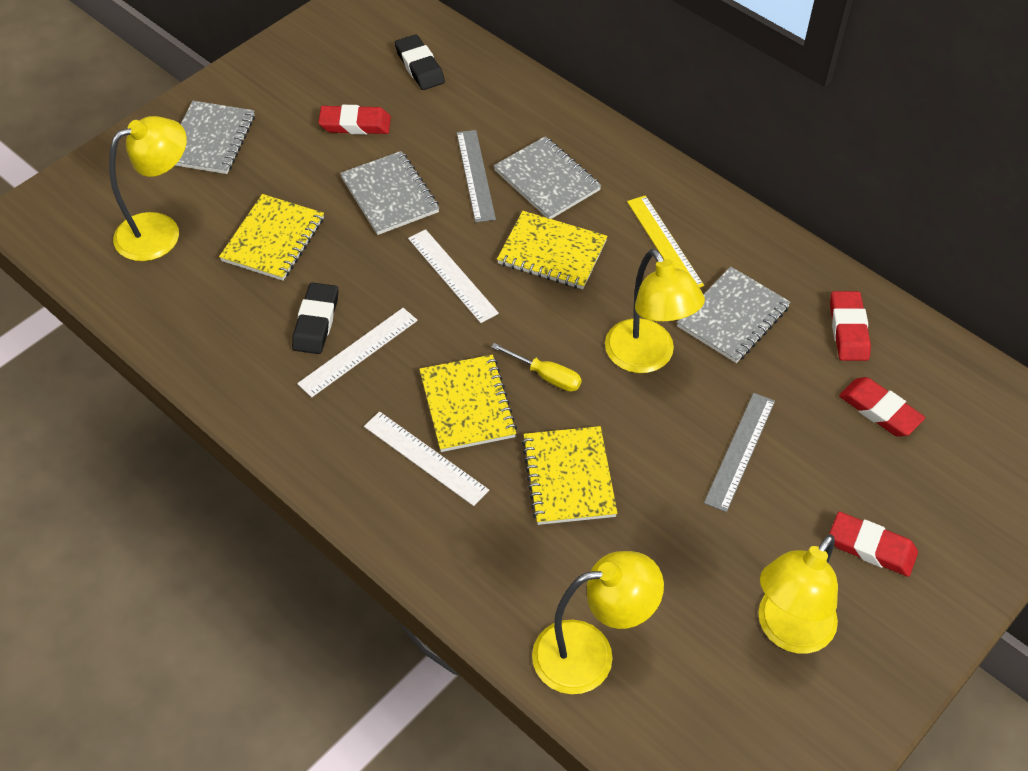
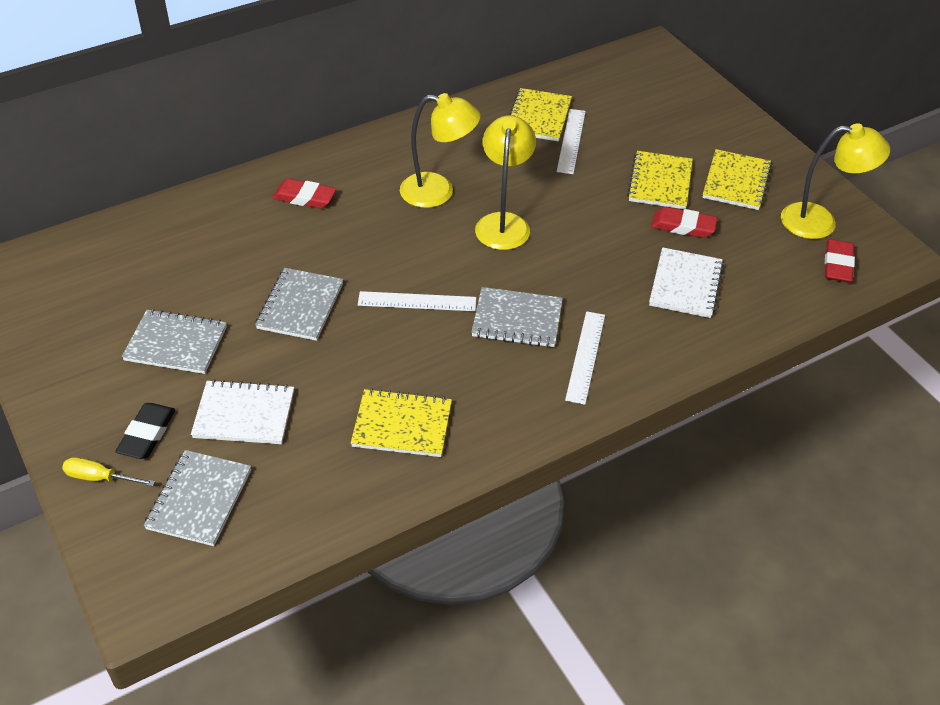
black eraser: 2 -> 1
grey ruler: 2 -> 0
red eraser: 4 -> 3
white notebook: 0 -> 2
yellow lamp: 4 -> 3
yellow ruler: 1 -> 0

